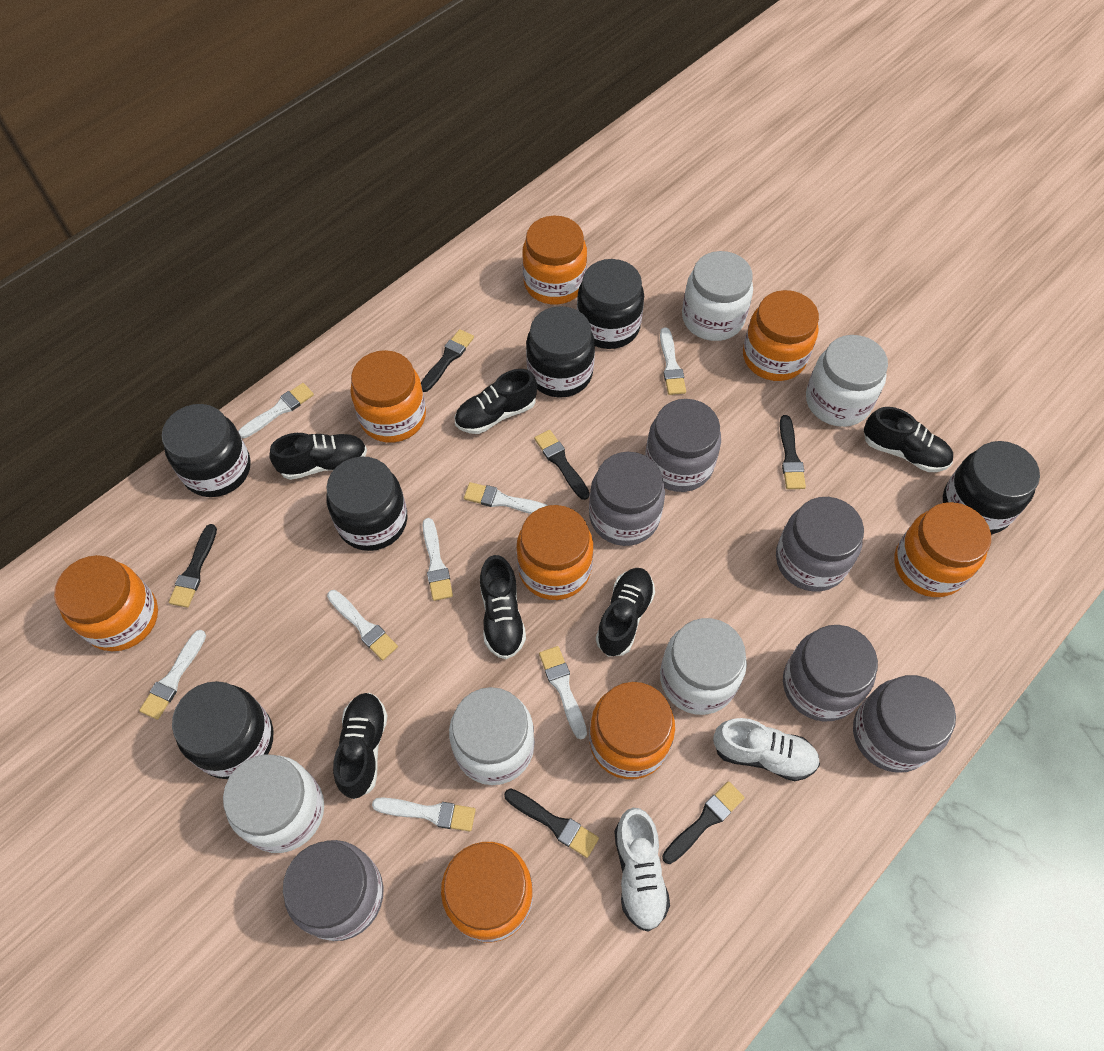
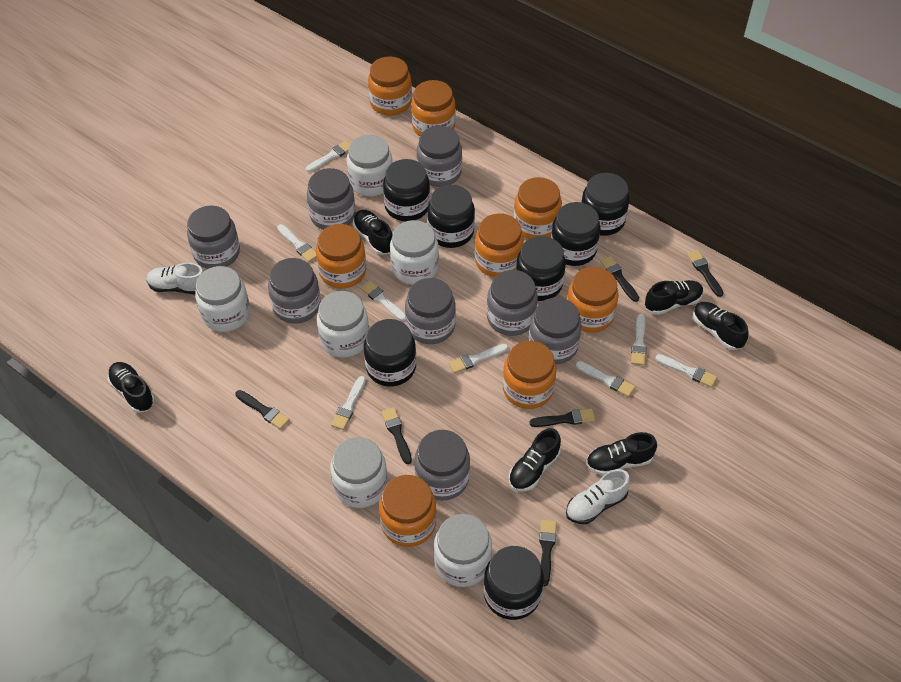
black jar: 6 -> 7
grey jar: 6 -> 8
white jar: 5 -> 6

